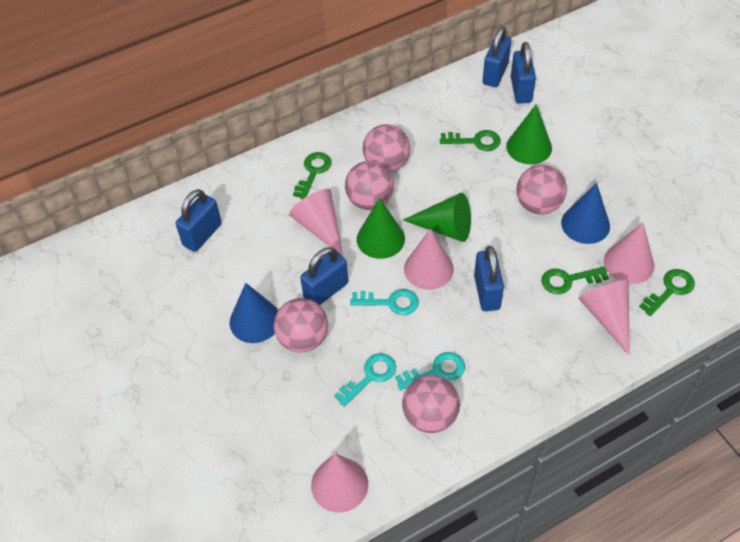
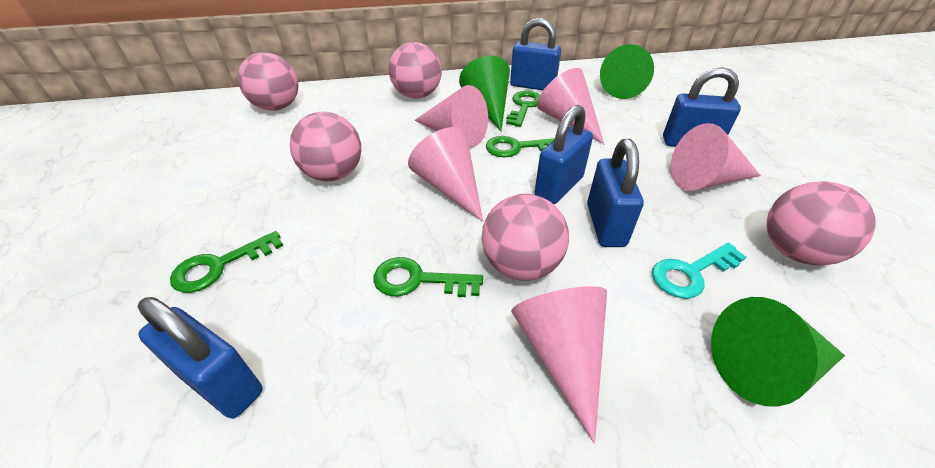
blue cone: 2 -> 0
turquoise key: 3 -> 1

